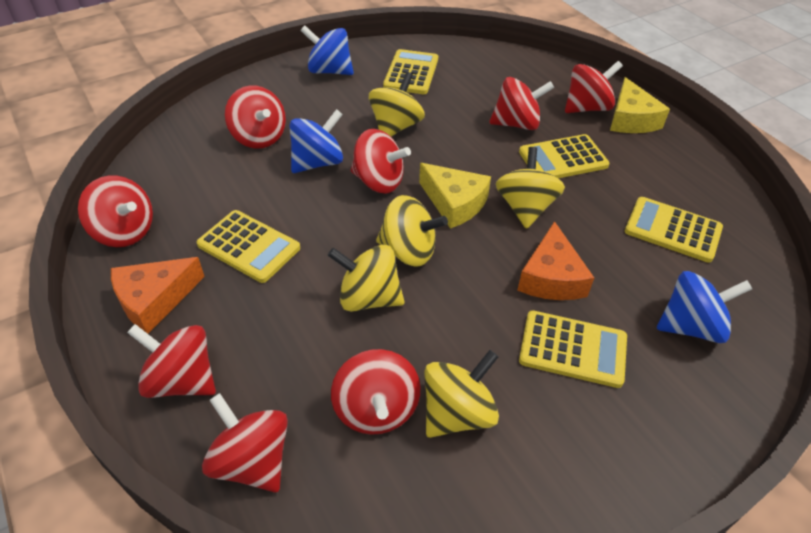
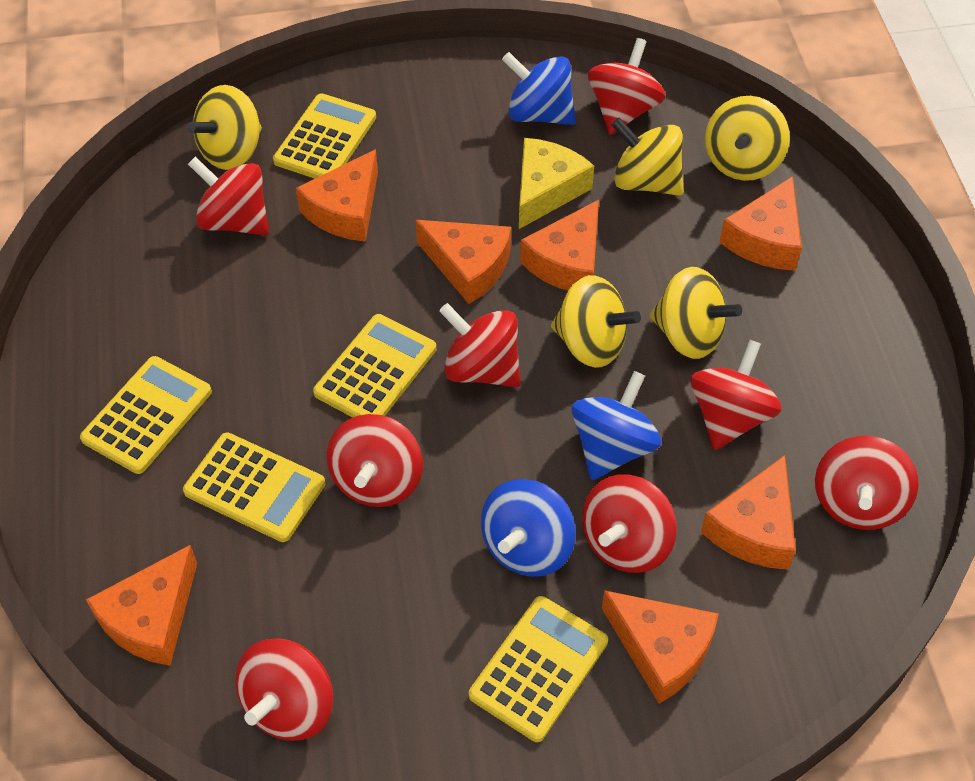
orange cheese: 2 -> 7
yellow cheese: 2 -> 1

